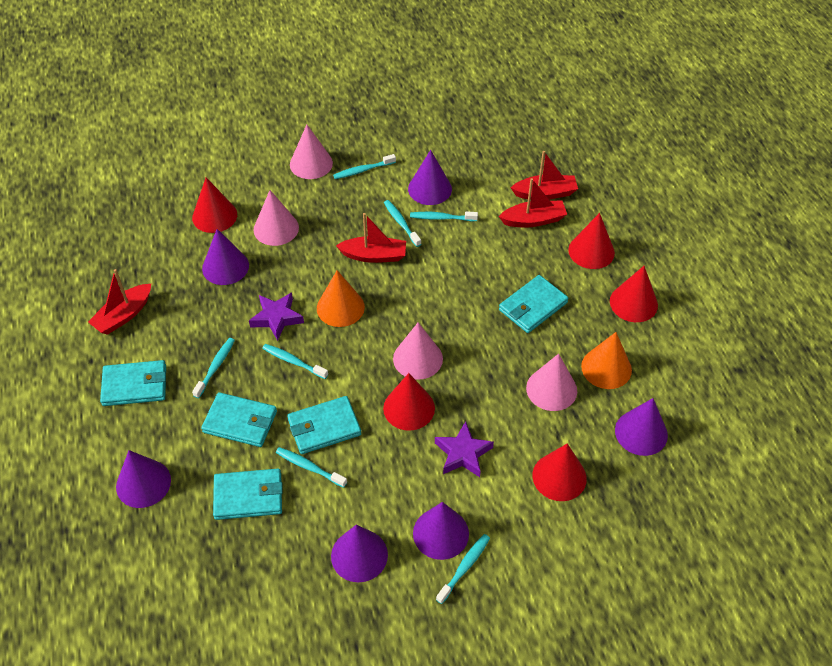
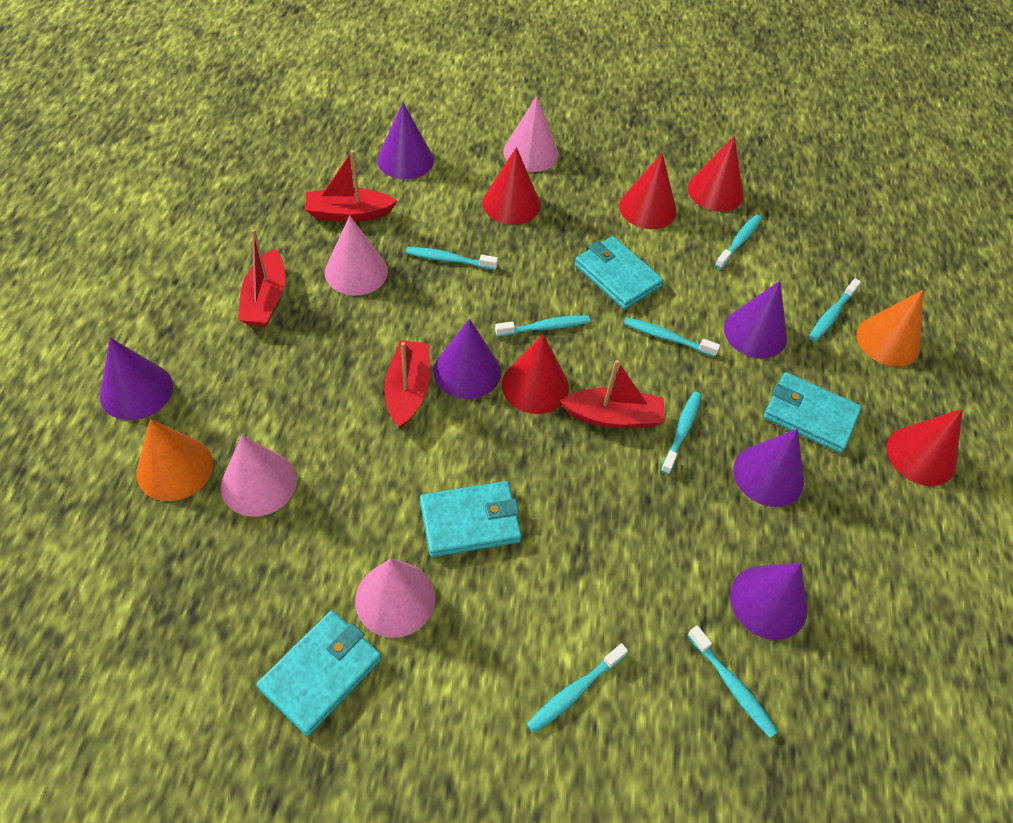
purple star: 2 -> 0
turquoise toothbrush: 7 -> 8
turquoise wallet: 5 -> 4

